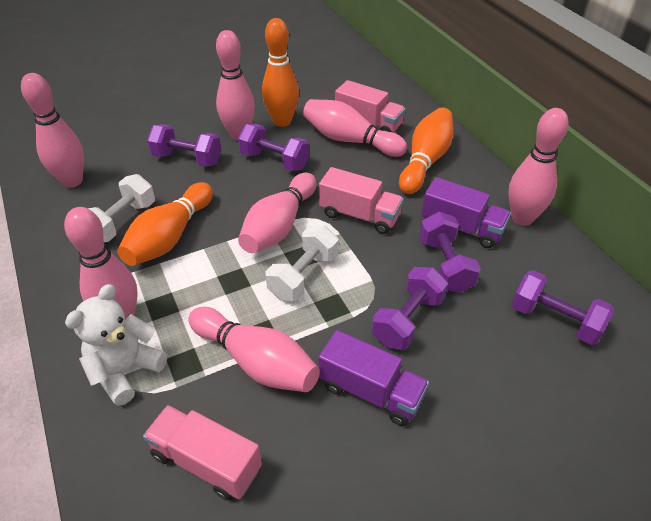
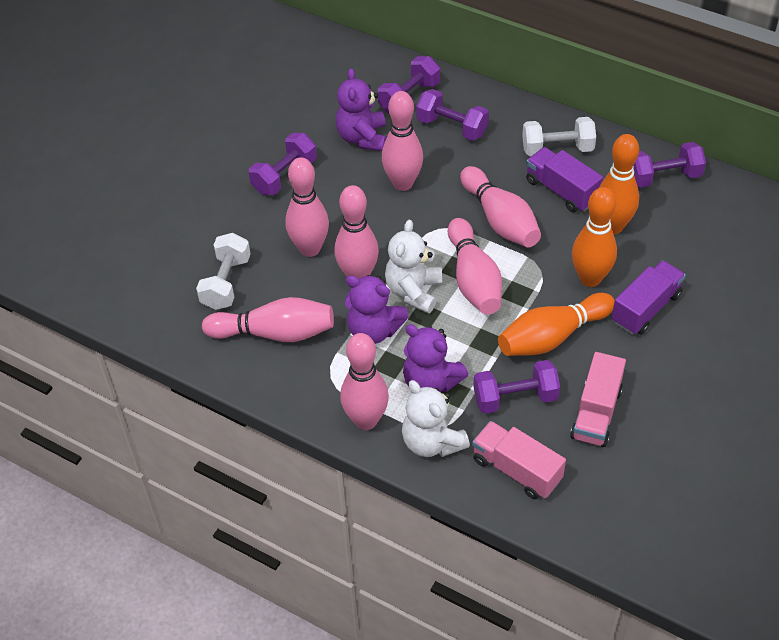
pink truck: 3 -> 2
purple teddy bear: 0 -> 3
white teddy bear: 1 -> 2

